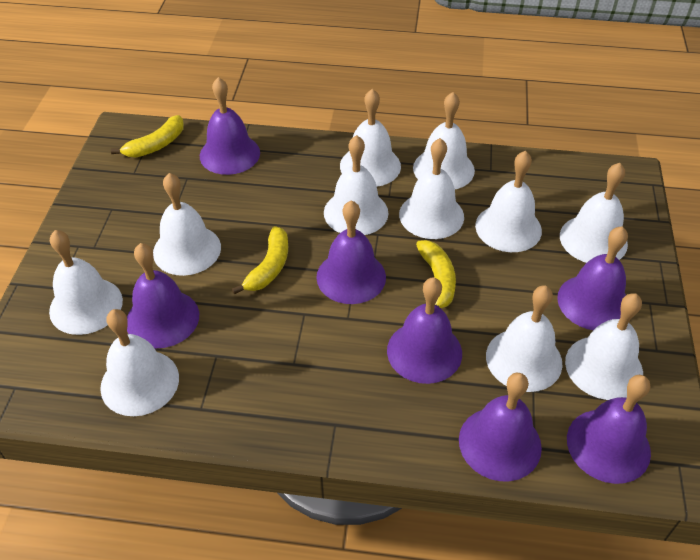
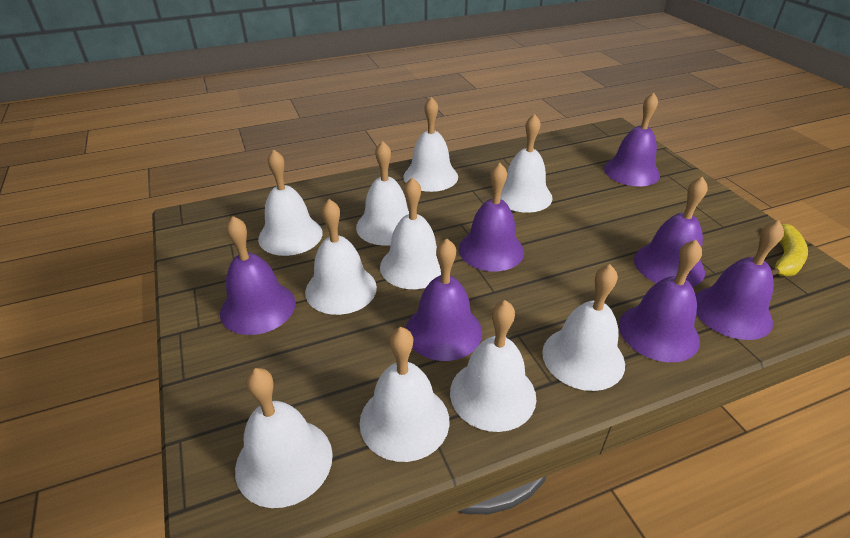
white bell: 11 -> 10
yellow banana: 3 -> 1

